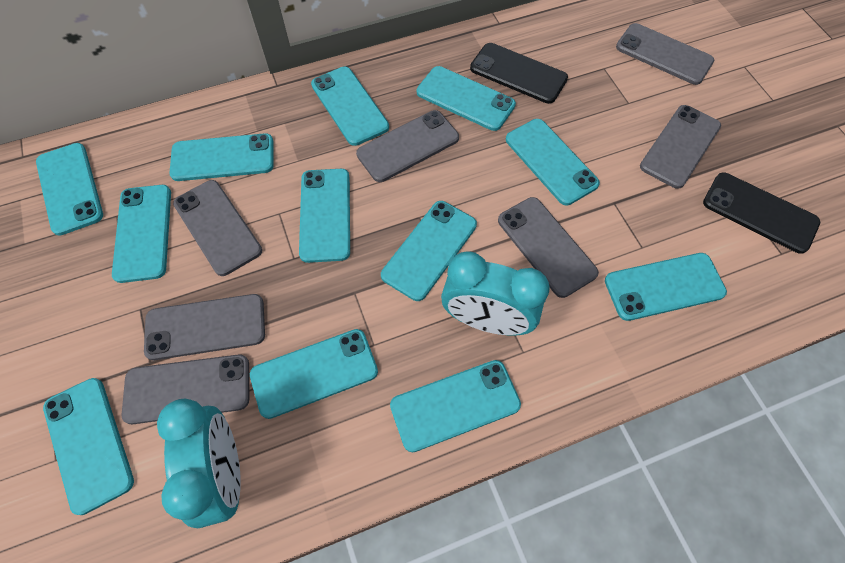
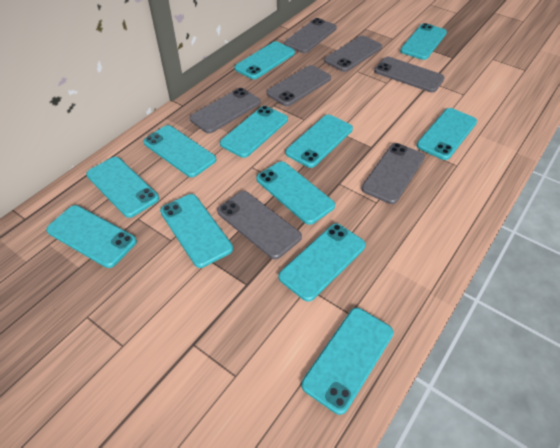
black phone: 2 -> 0
turquoise clock: 2 -> 0

